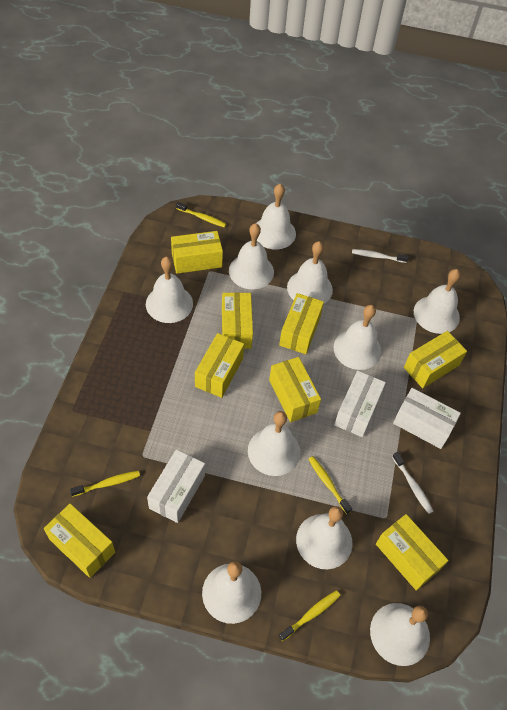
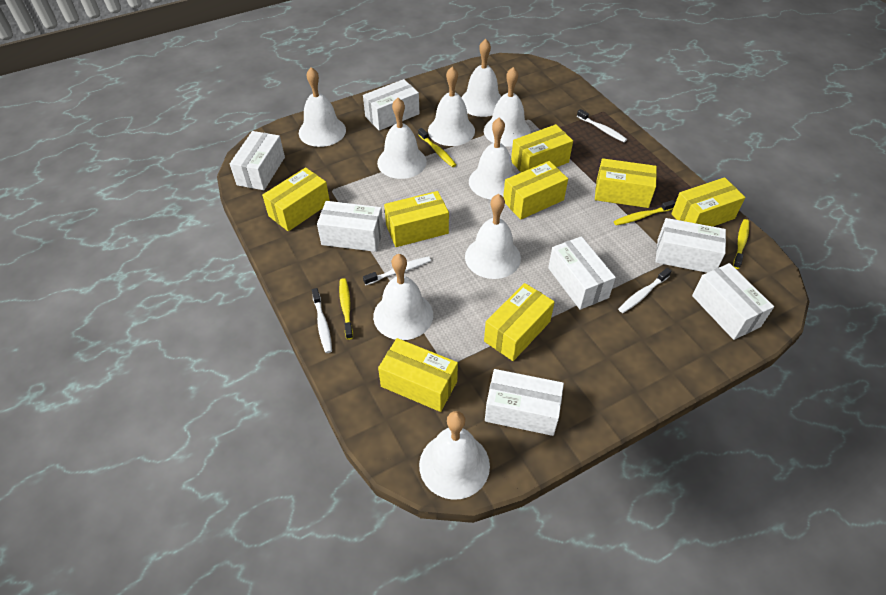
white bell: 10 -> 9
white box: 3 -> 7
white toothbrush: 2 -> 4

